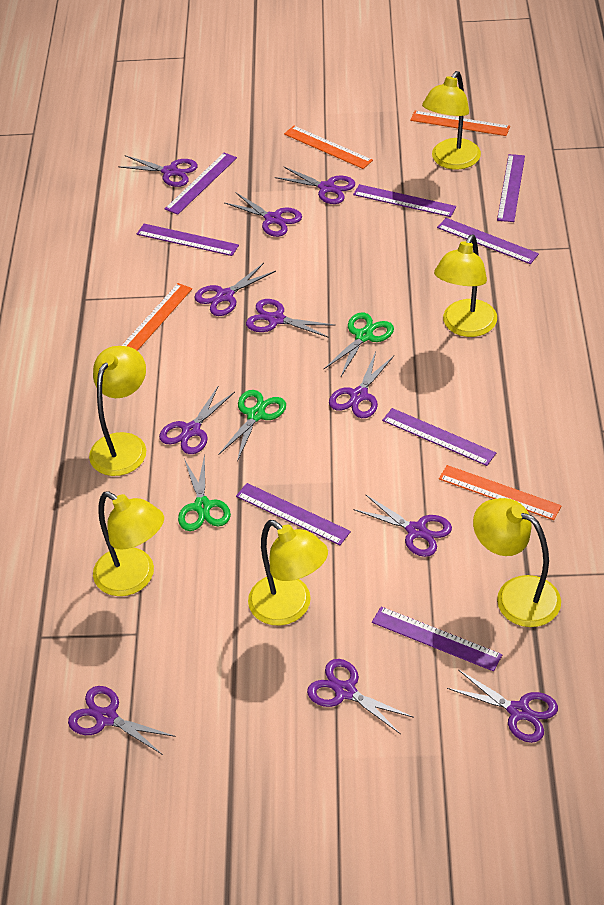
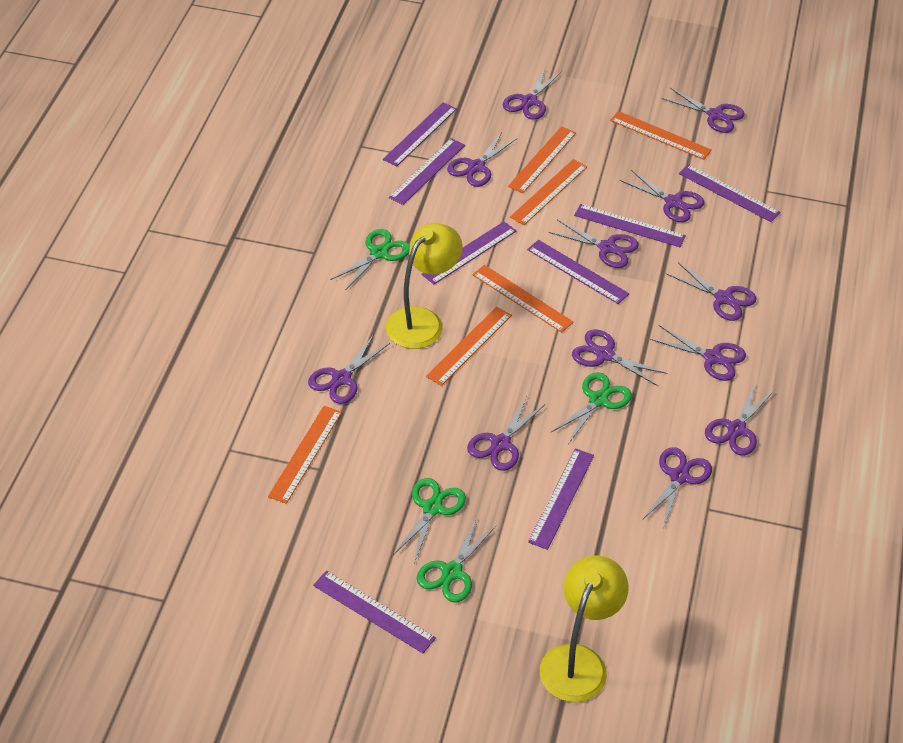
green scissors: 3 -> 4
orange ruler: 4 -> 6
purple scissors: 11 -> 12
yellow lamp: 6 -> 2

